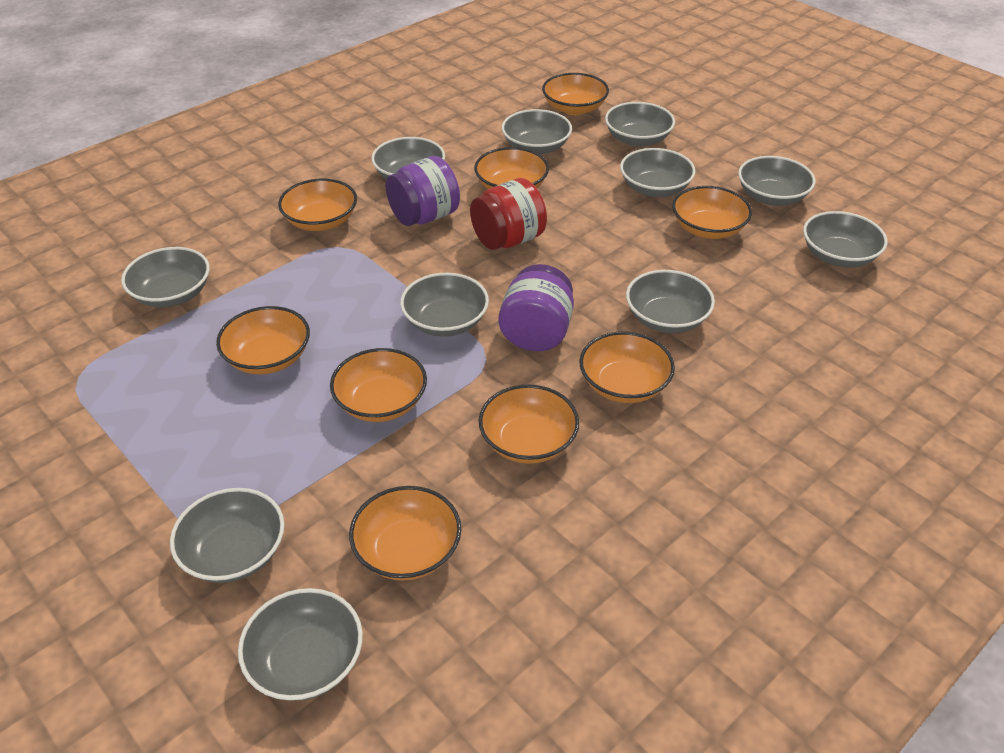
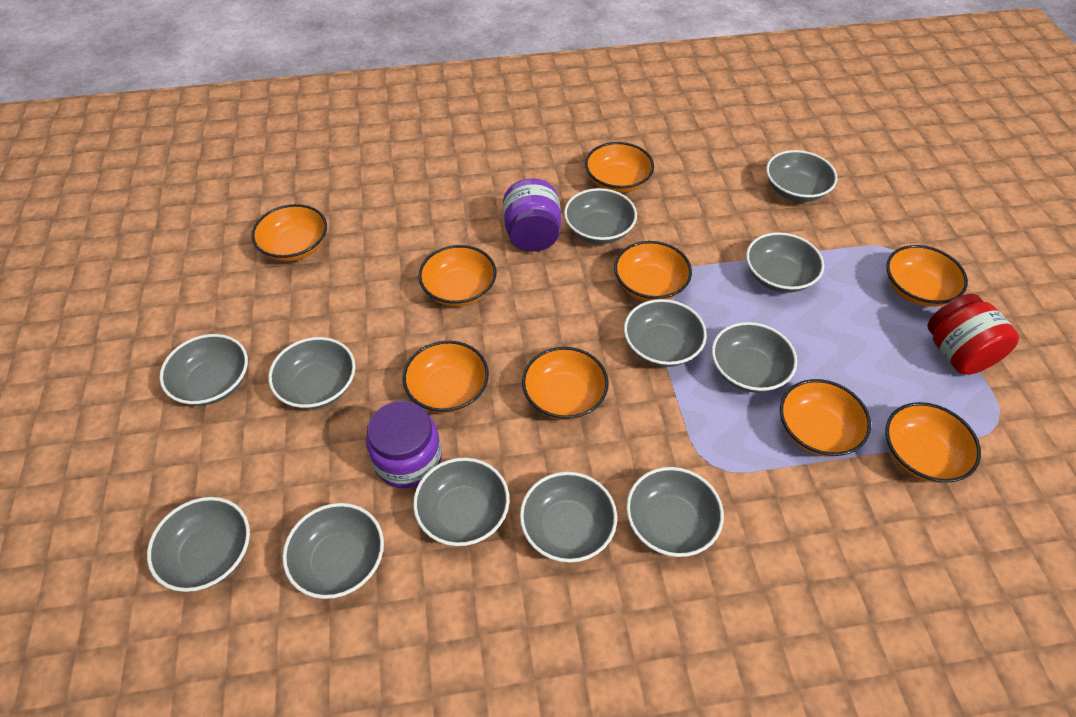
grey bowl: 11 -> 12

